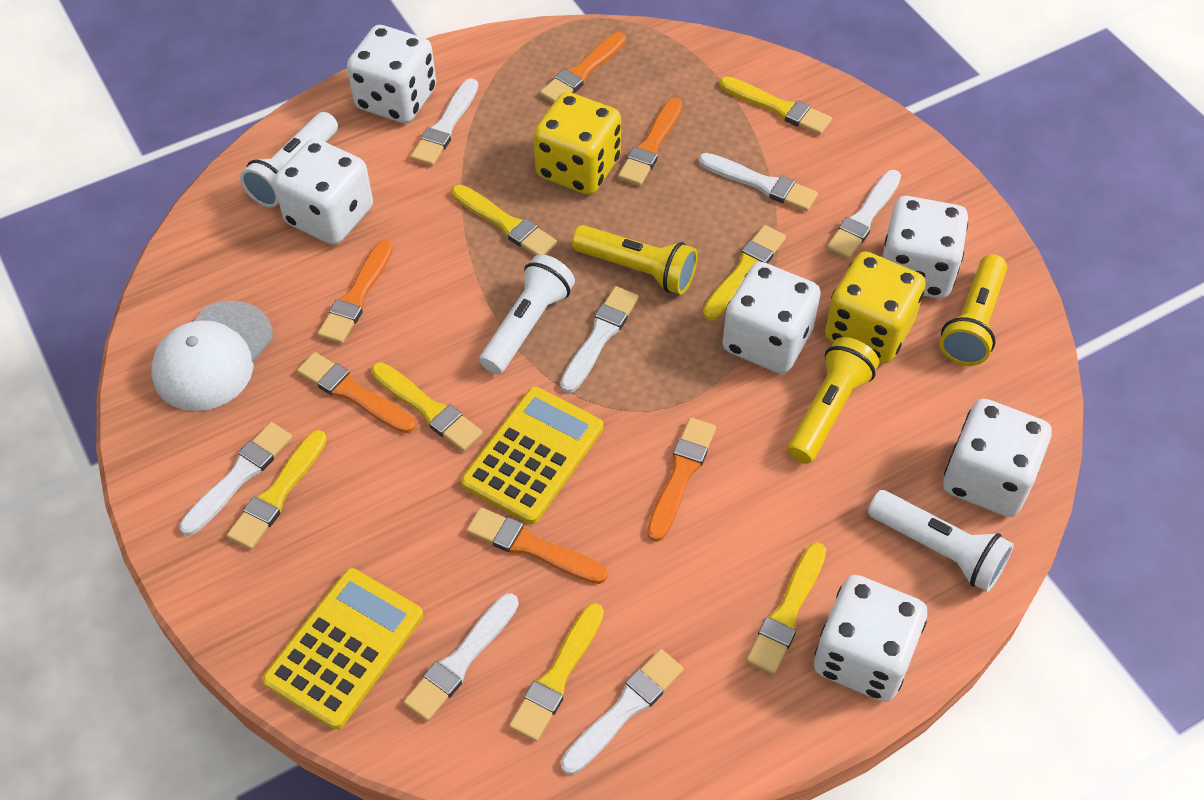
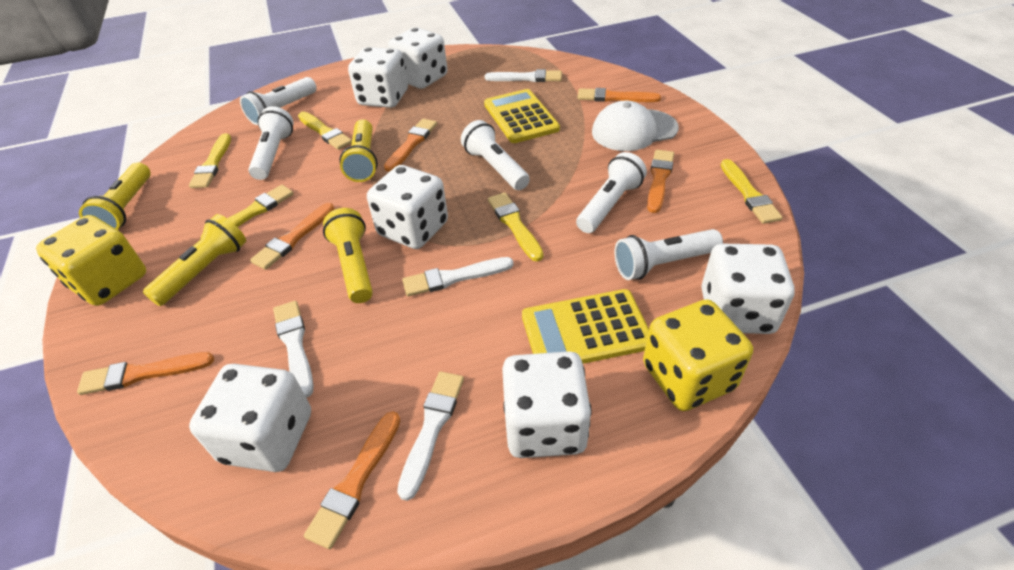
white brush: 7 -> 4
white flashlight: 3 -> 5
yellow brush: 7 -> 5
yellow flashlight: 3 -> 4

